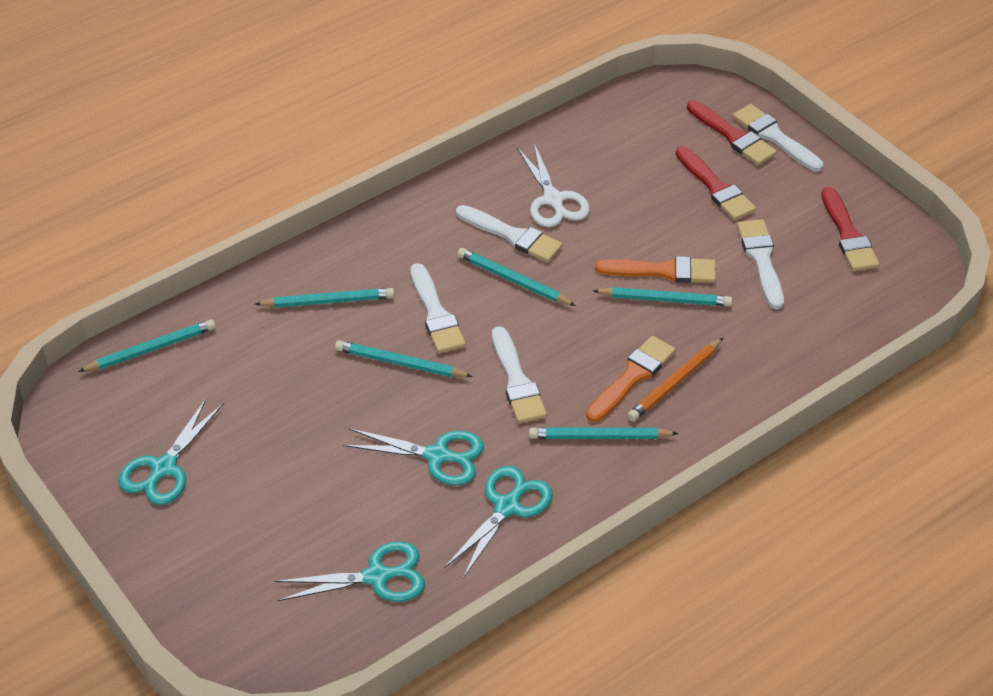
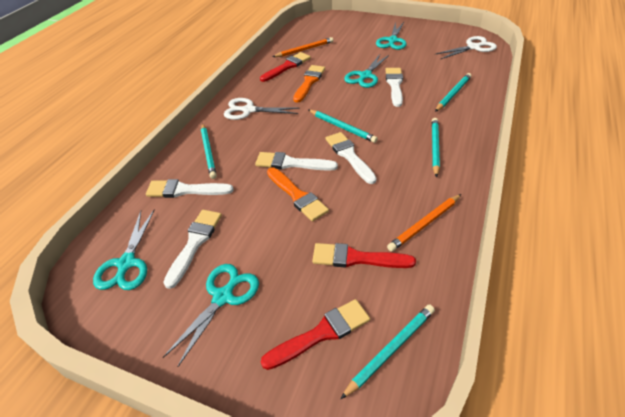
orange pencil: 1 -> 2
turquoise pencil: 6 -> 5
white scissors: 1 -> 2

